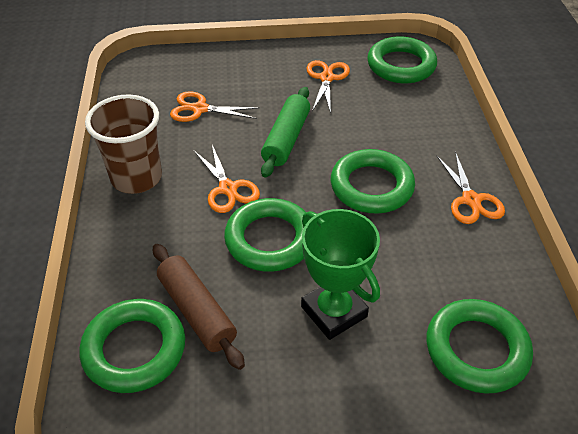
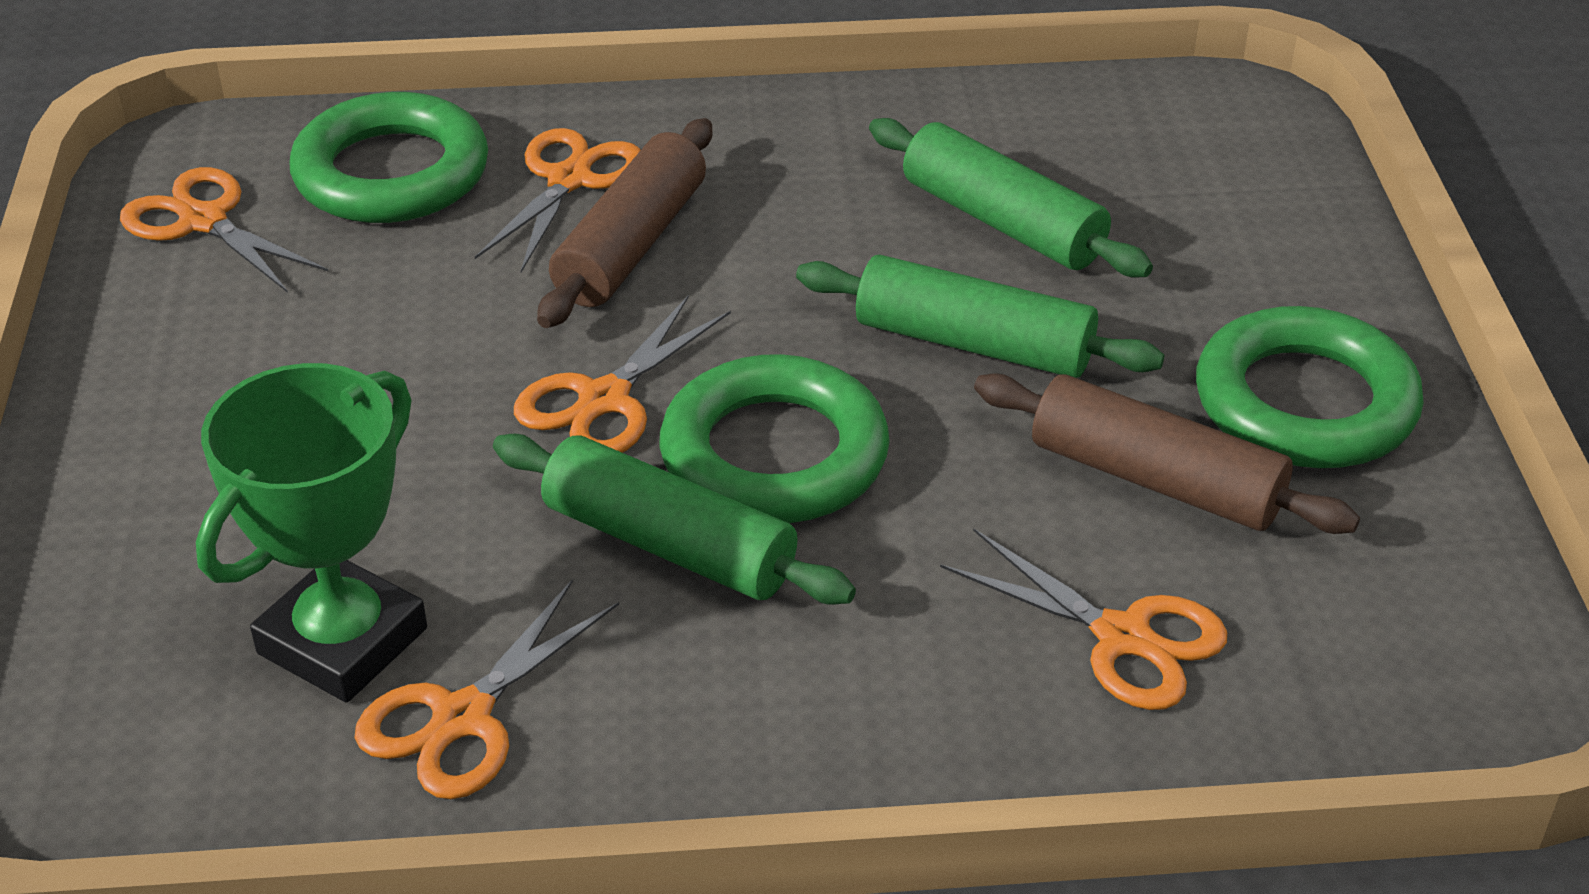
brown cup: 1 -> 0
brown rolling pin: 1 -> 2
green ring: 5 -> 3
green rolling pin: 1 -> 3
orange scissors: 4 -> 5

